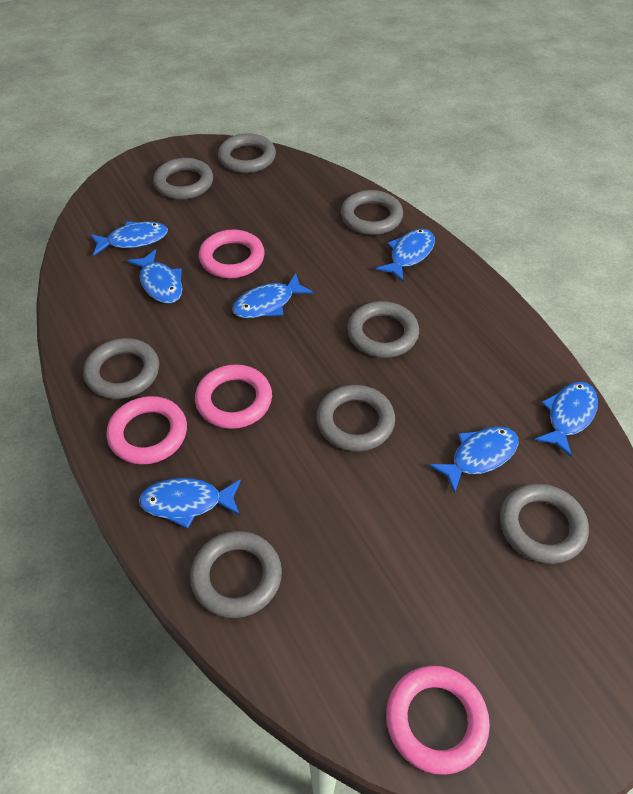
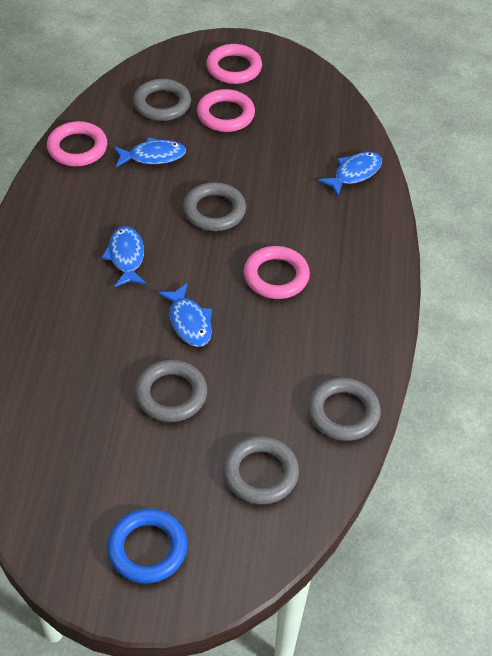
blue fish: 7 -> 4
blue ring: 0 -> 1
grey ring: 8 -> 5

